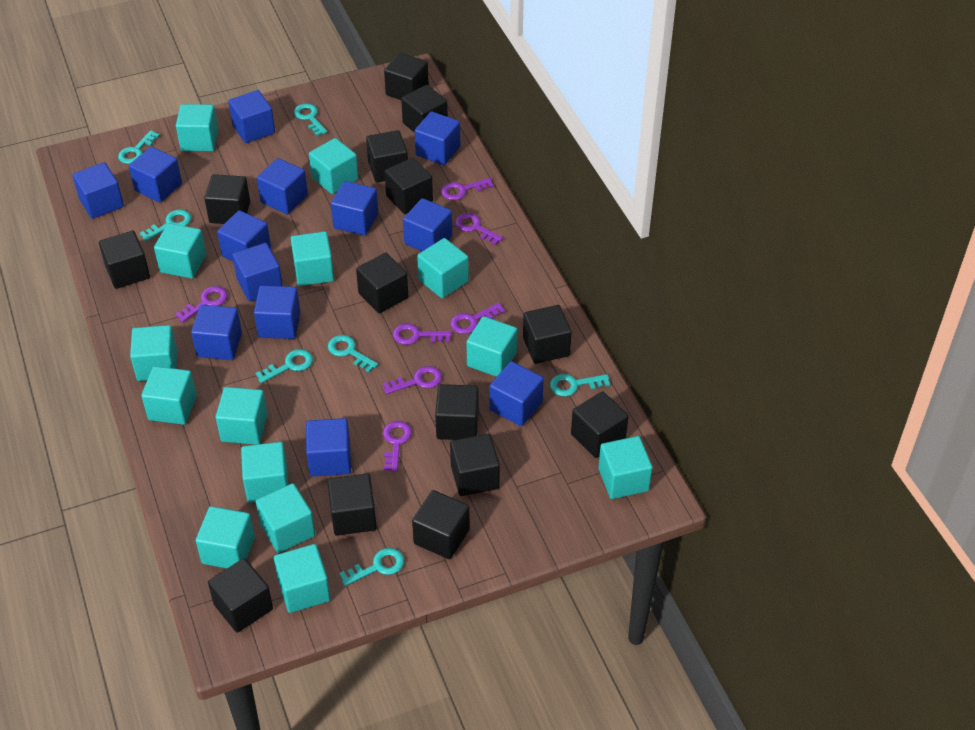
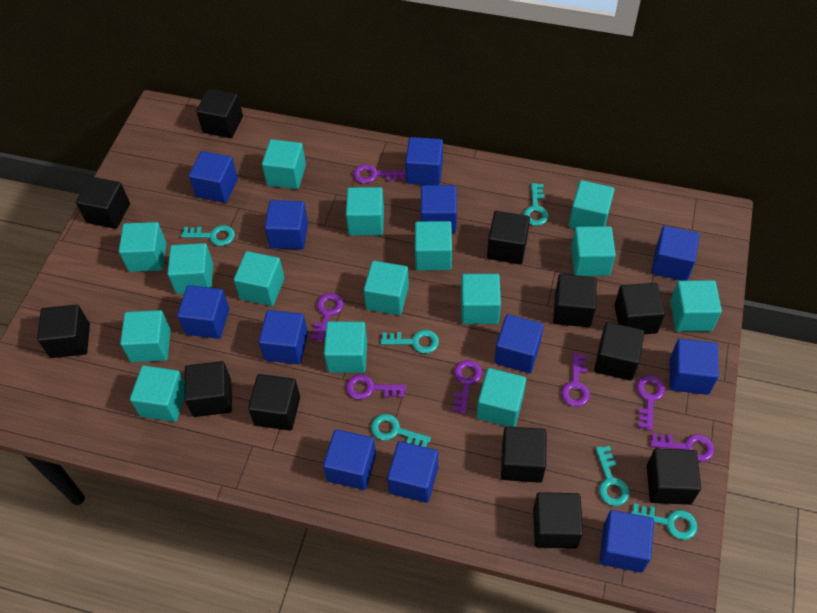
black cube: 14 -> 12
blue cube: 13 -> 12
turquoise cube: 14 -> 15
turquoise key: 7 -> 6

